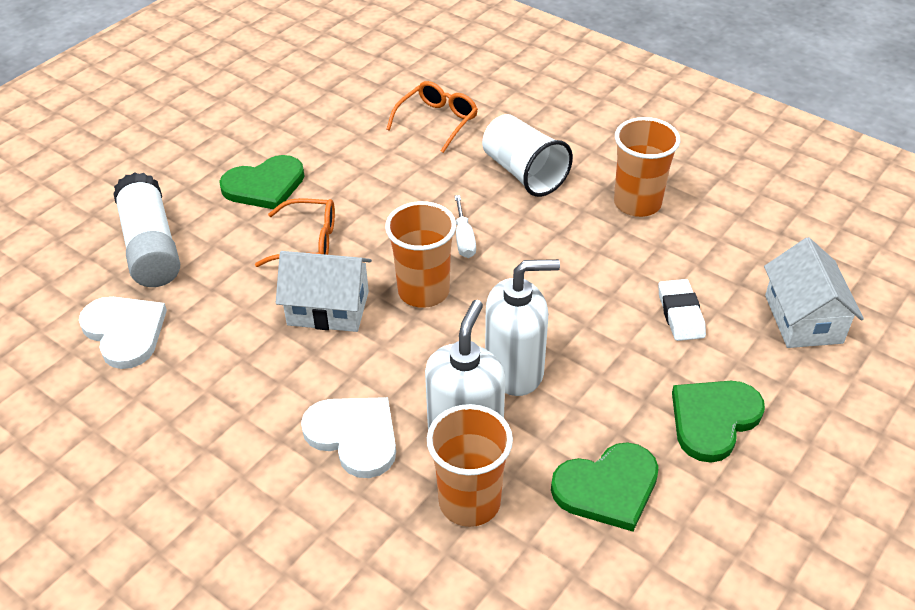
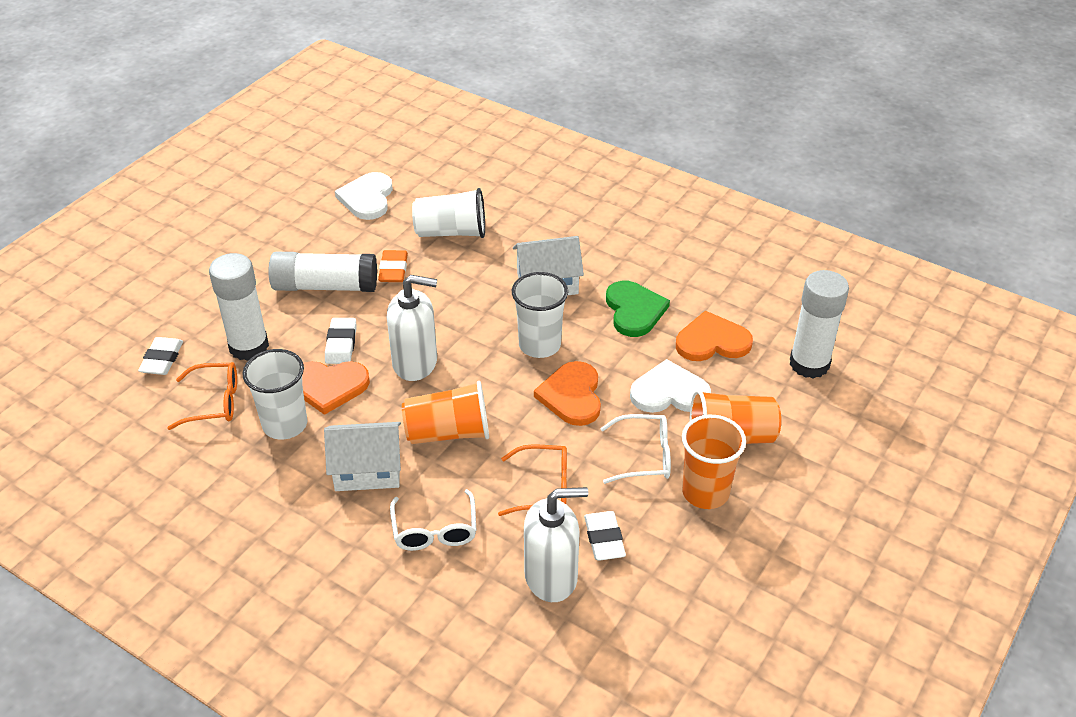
green heart: 3 -> 1
orange eraser: 0 -> 1
orange heart: 0 -> 3
white cup: 1 -> 3
white eraser: 1 -> 3
white glasses: 0 -> 2
white glue stick: 1 -> 3
white screwdriver: 1 -> 0

